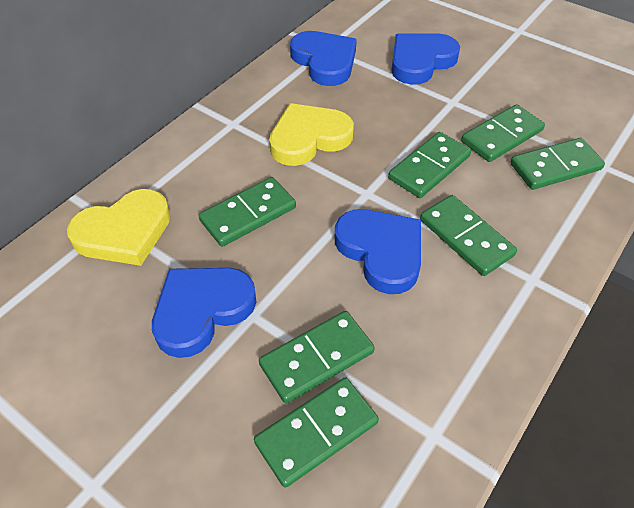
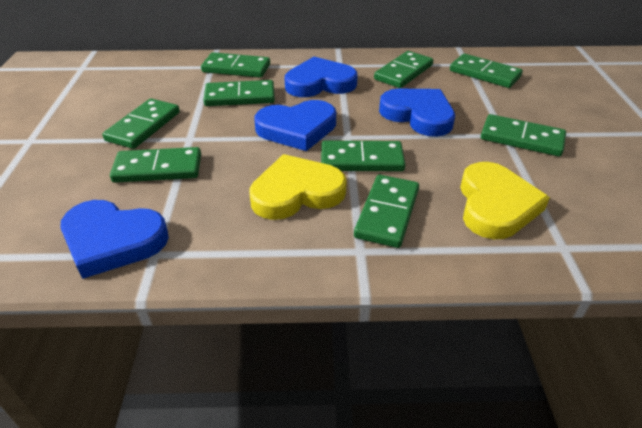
green domino: 7 -> 9

